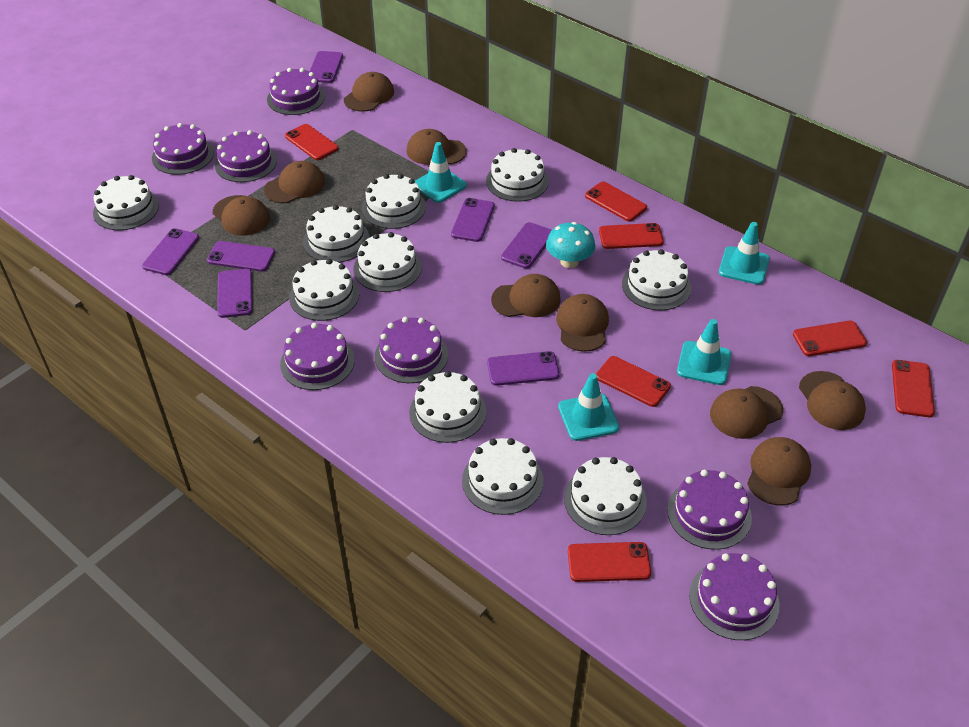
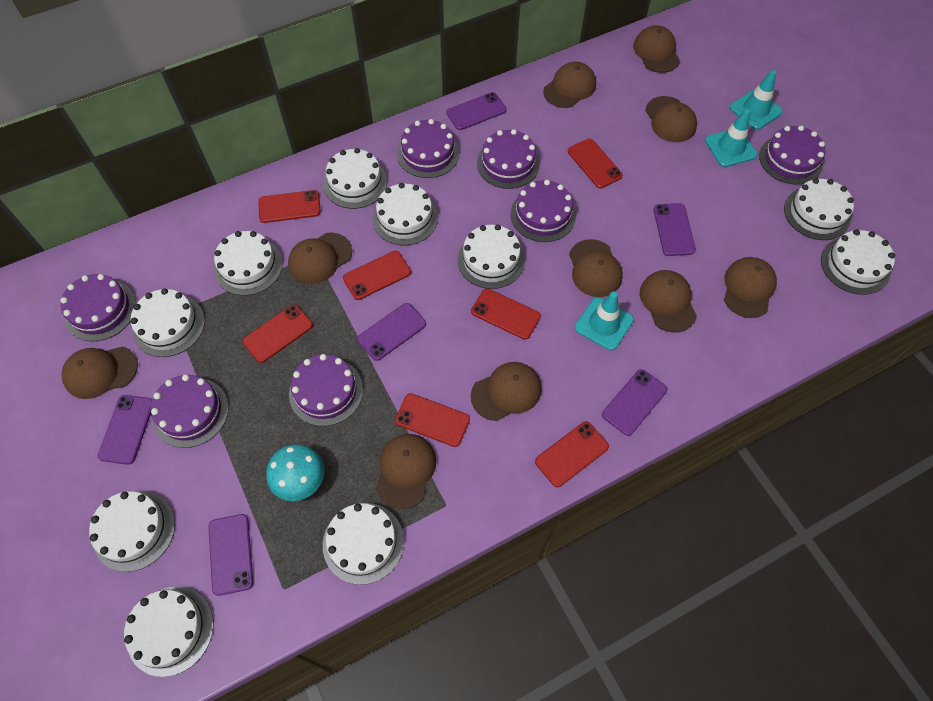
brown cap: 9 -> 10
purple phone: 7 -> 6
turquoise traffic cone: 4 -> 3

